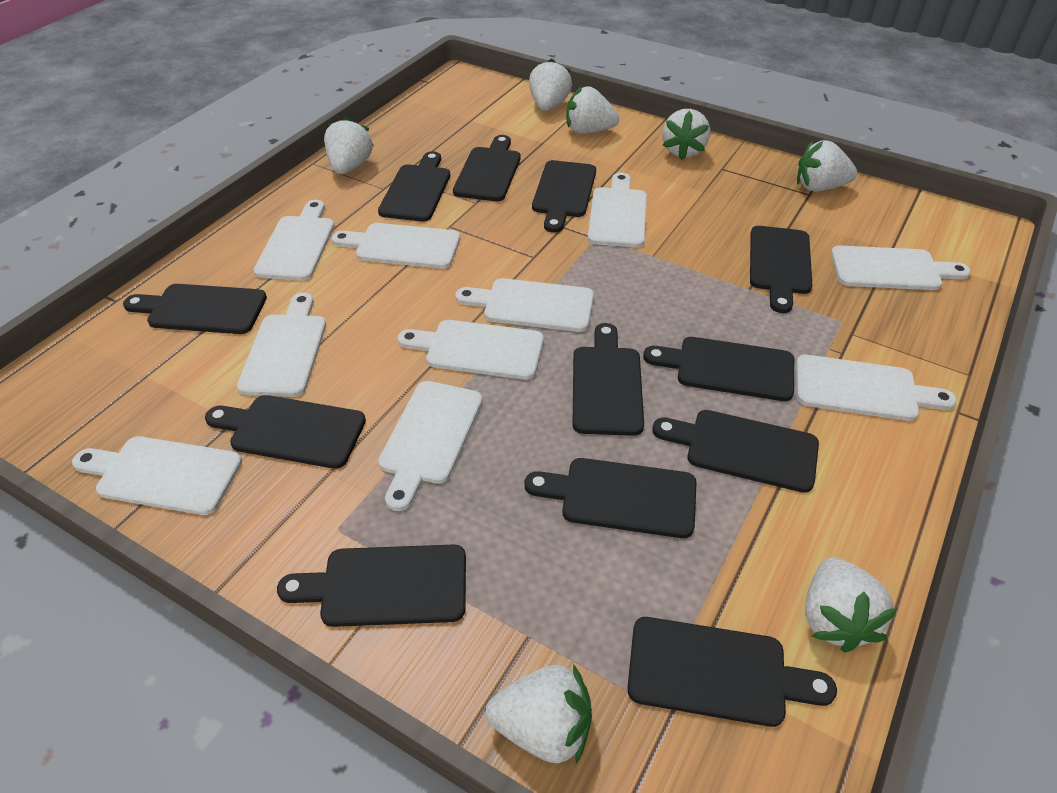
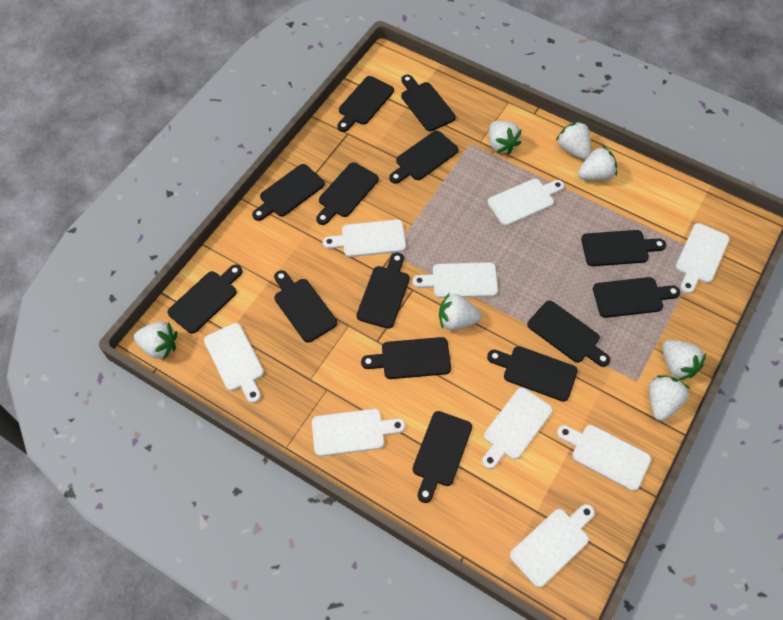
black cutting board: 12 -> 14
white cutting board: 10 -> 9

